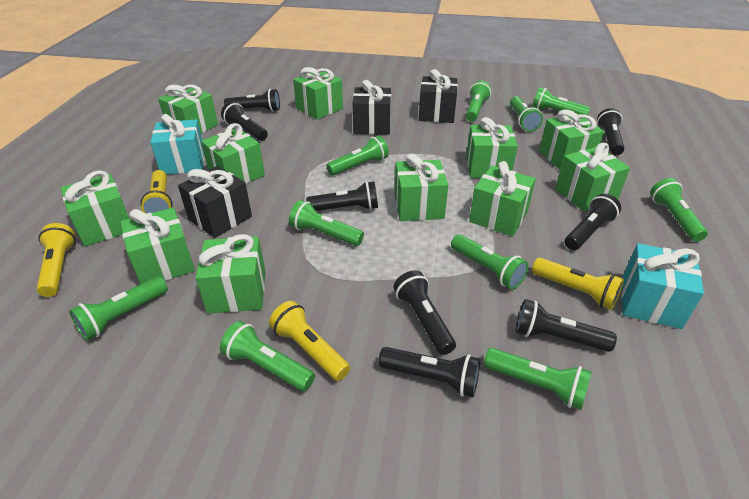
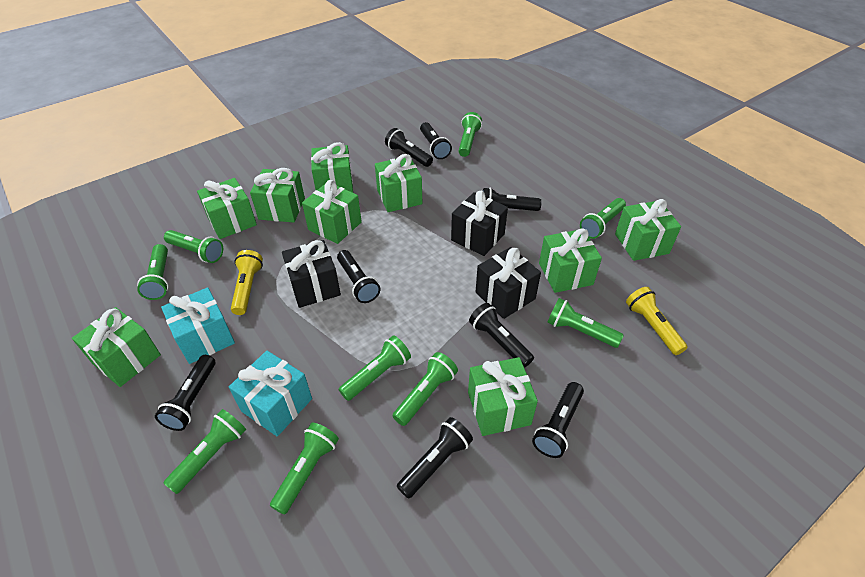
green flashlight: 10 -> 9
green gift: 11 -> 9
yellow flashlight: 4 -> 2

